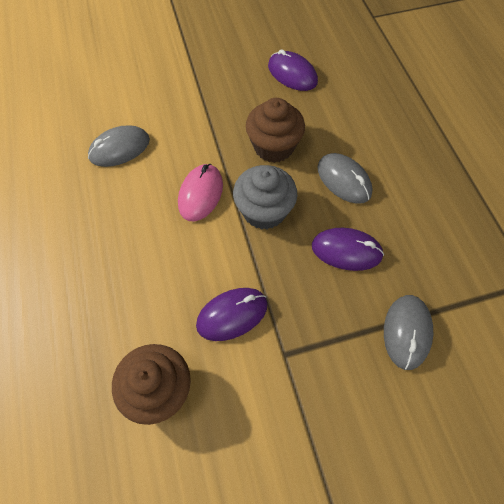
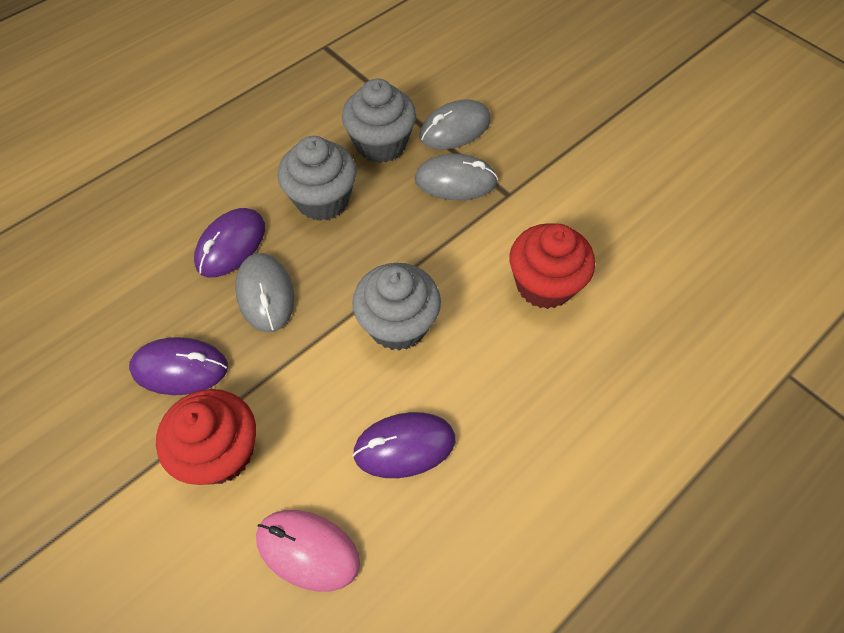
brown cupcake: 2 -> 0
grey cupcake: 1 -> 3
red cupcake: 0 -> 2

